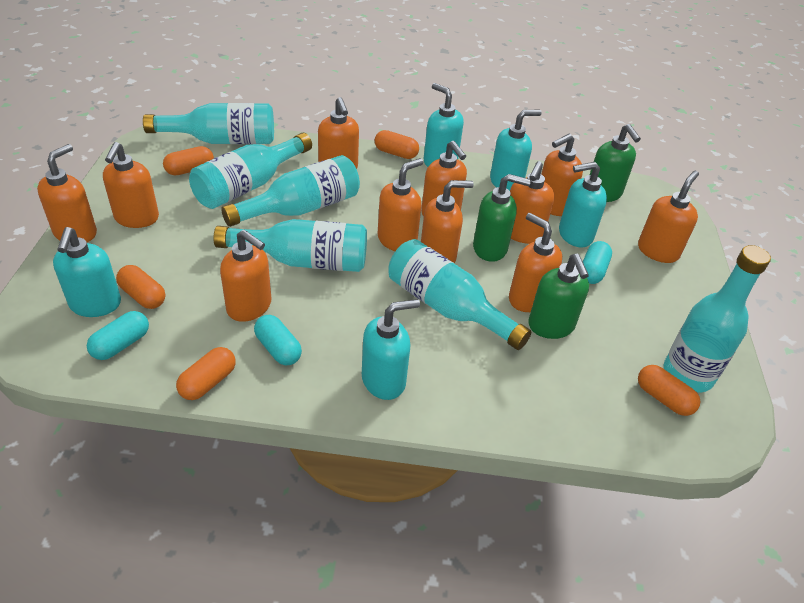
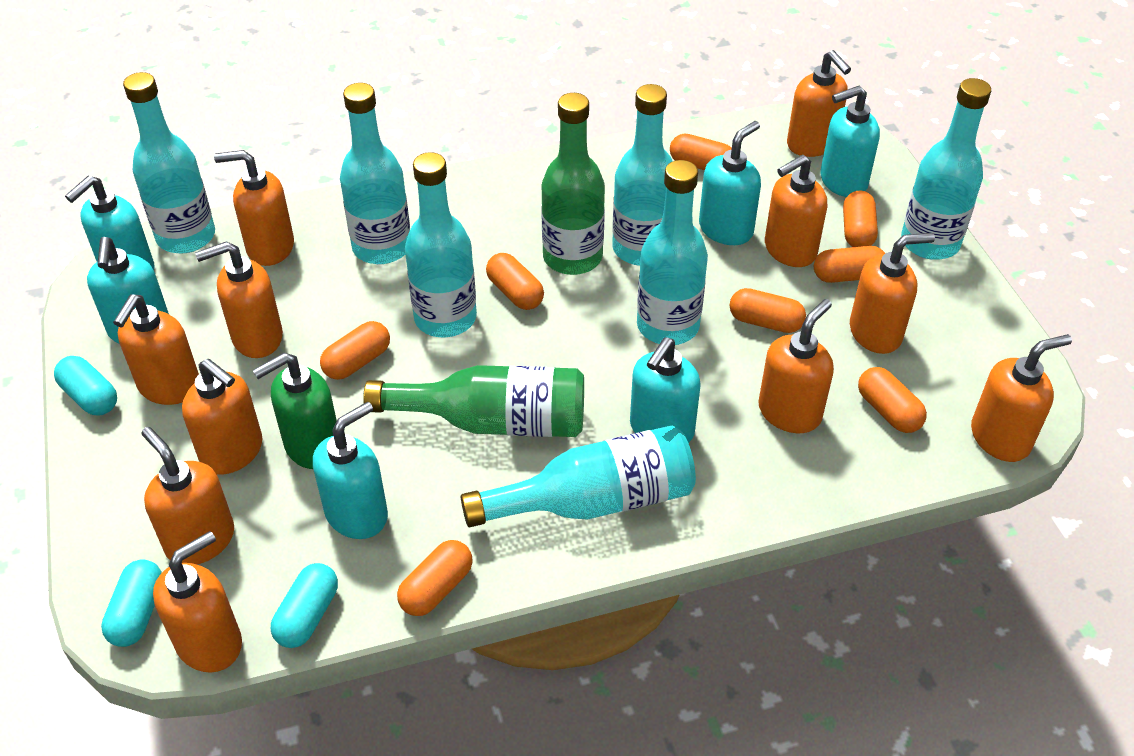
green bottle: 0 -> 2
green soap dispenser: 3 -> 1
orange capsule: 5 -> 8
turquoise bottle: 6 -> 7
turquoise soap dispenser: 5 -> 6

